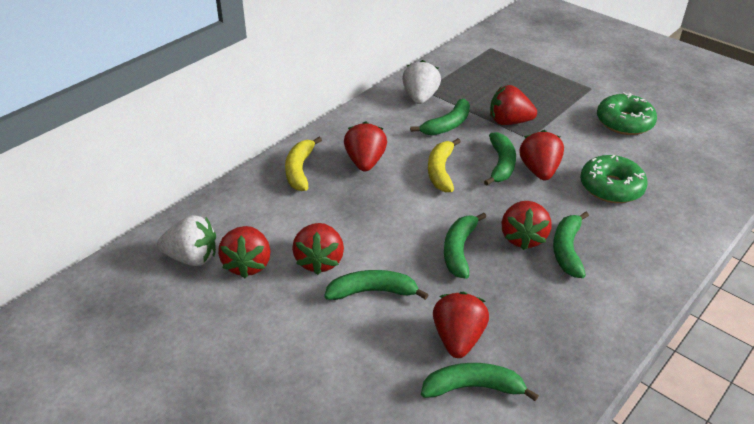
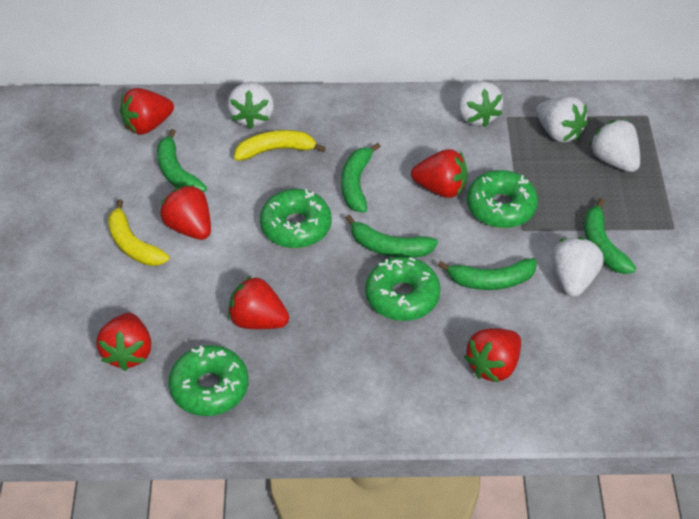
green banana: 6 -> 5
green donut: 2 -> 4
red strawberry: 7 -> 6
white strawberry: 2 -> 5

